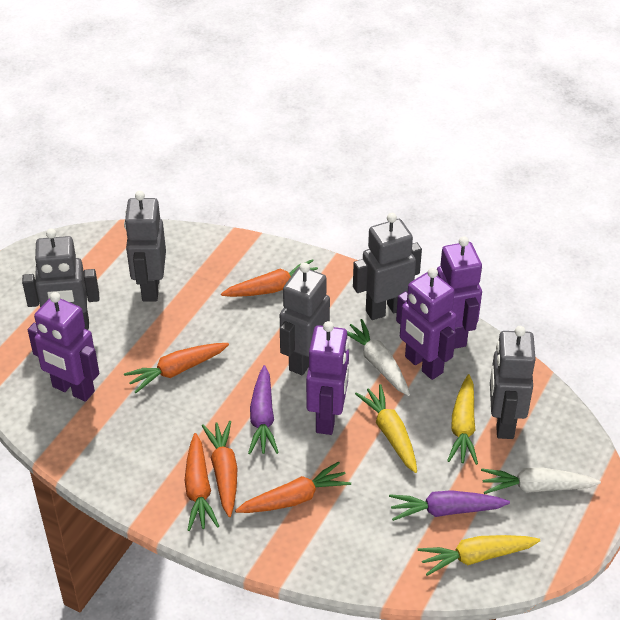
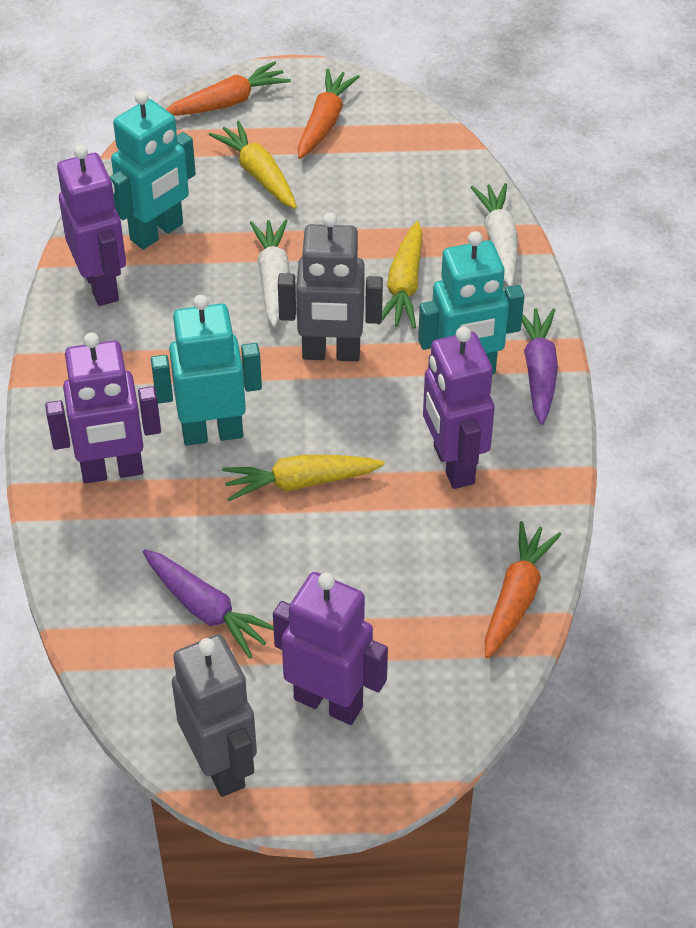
grey robot: 5 -> 2
orange carrot: 5 -> 3
turquoise robot: 0 -> 3

